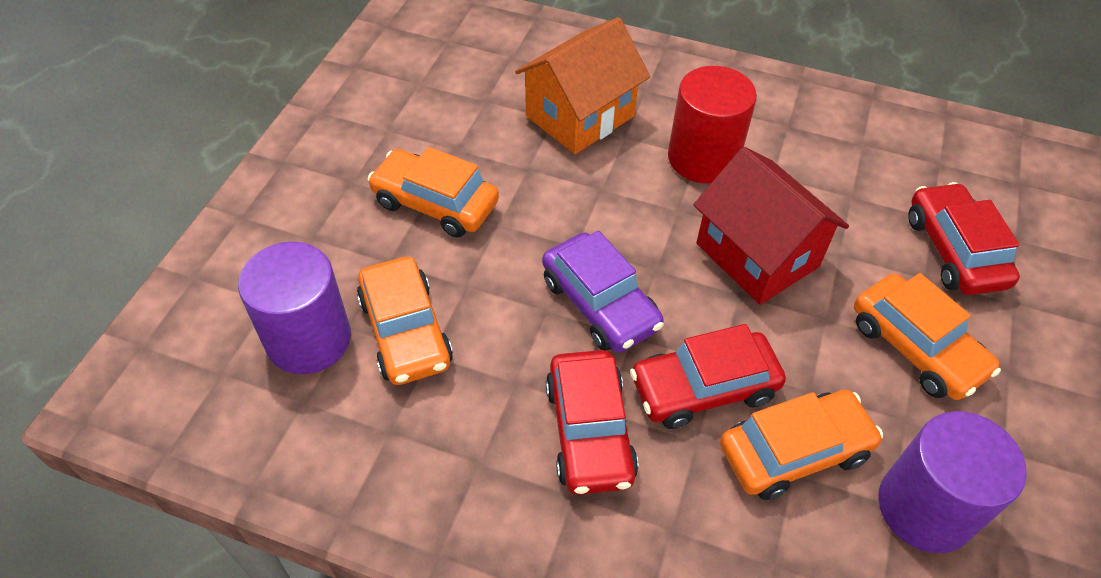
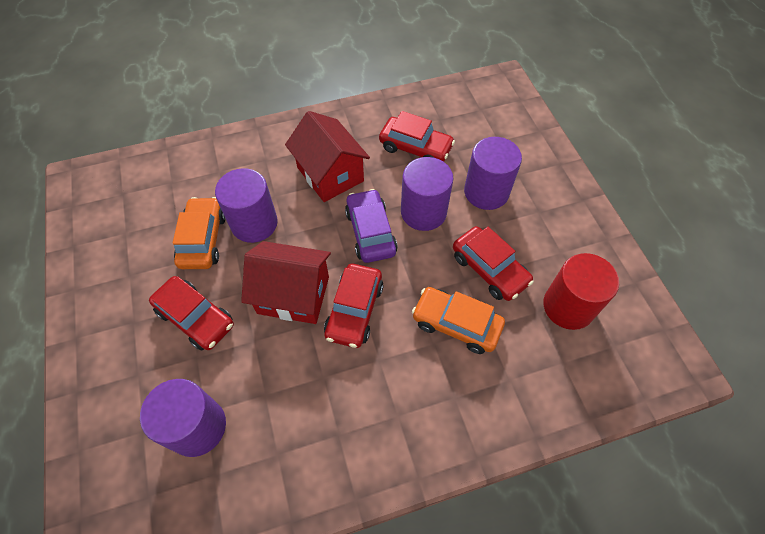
orange car: 4 -> 2
orange house: 1 -> 0
purple cylinder: 2 -> 4
red car: 3 -> 4
red house: 1 -> 2

